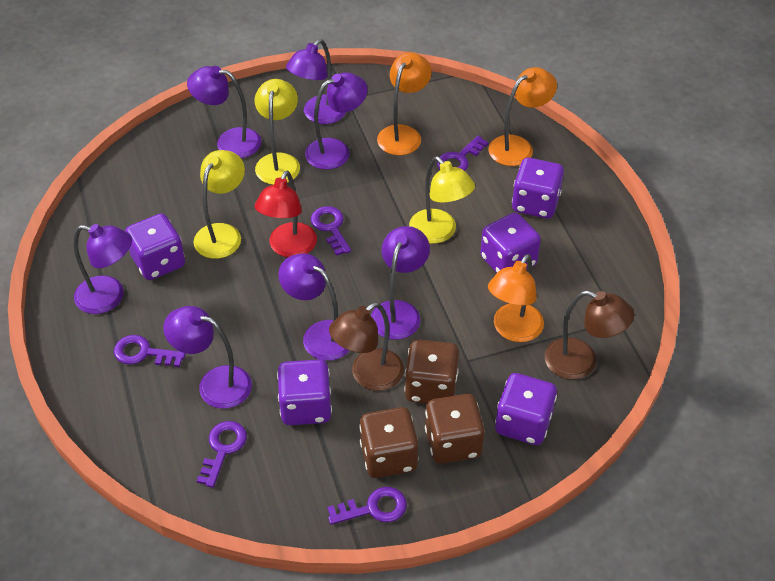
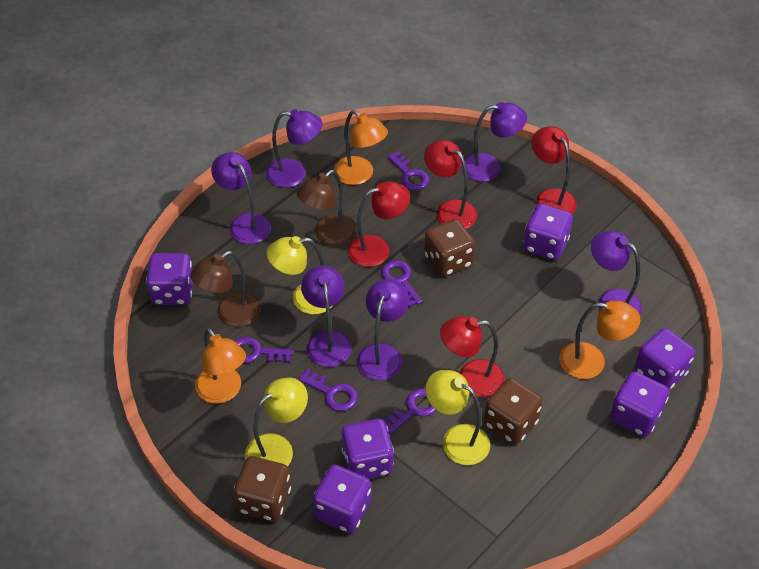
purple dice: 5 -> 6
purple lamp: 7 -> 6
red lamp: 1 -> 4

